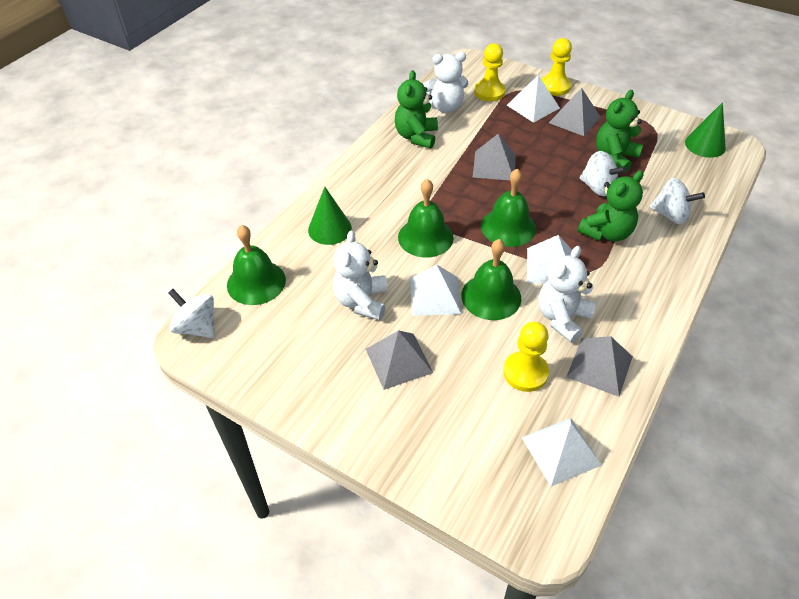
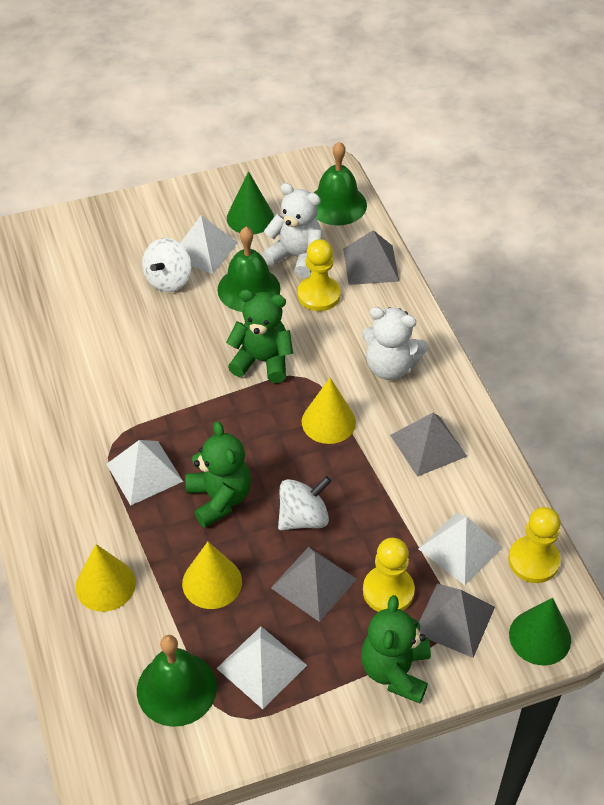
green bell: 4 -> 3
white spinning top: 3 -> 2
white teddy bear: 3 -> 2
yellow cone: 0 -> 3

